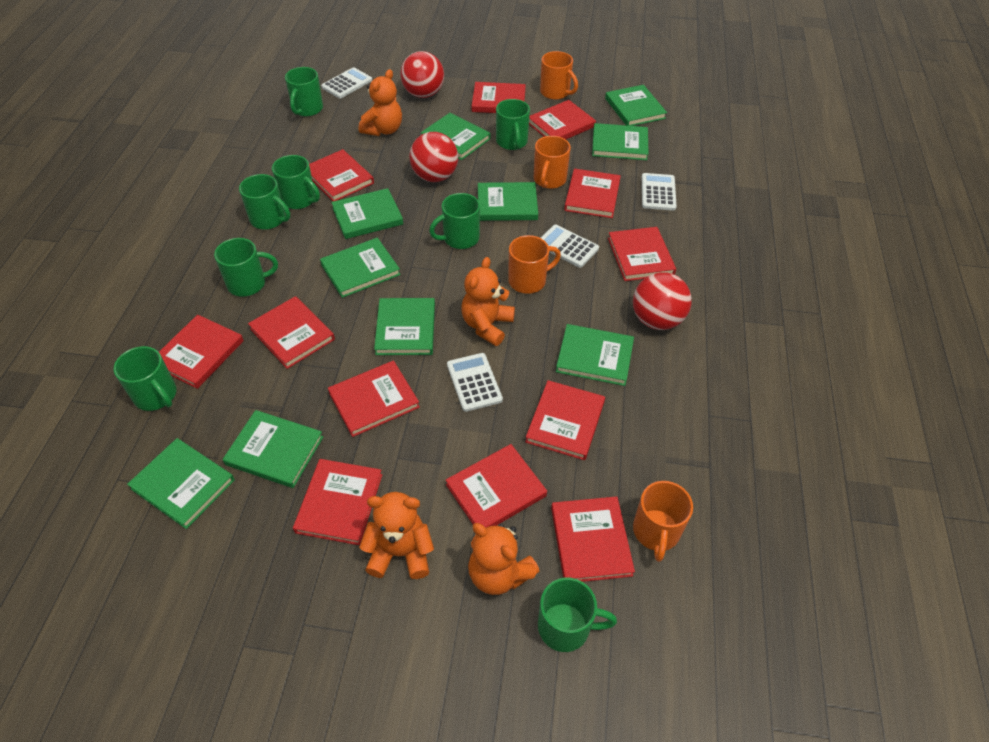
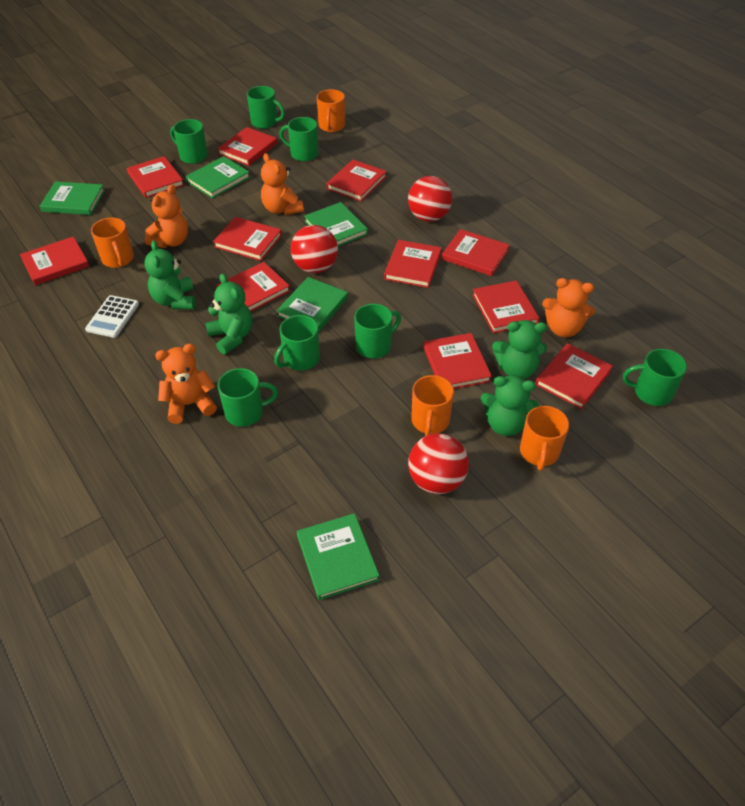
green book: 10 -> 5
green mug: 8 -> 7
green teddy bear: 0 -> 4
red book: 12 -> 11
white calculator: 4 -> 1

